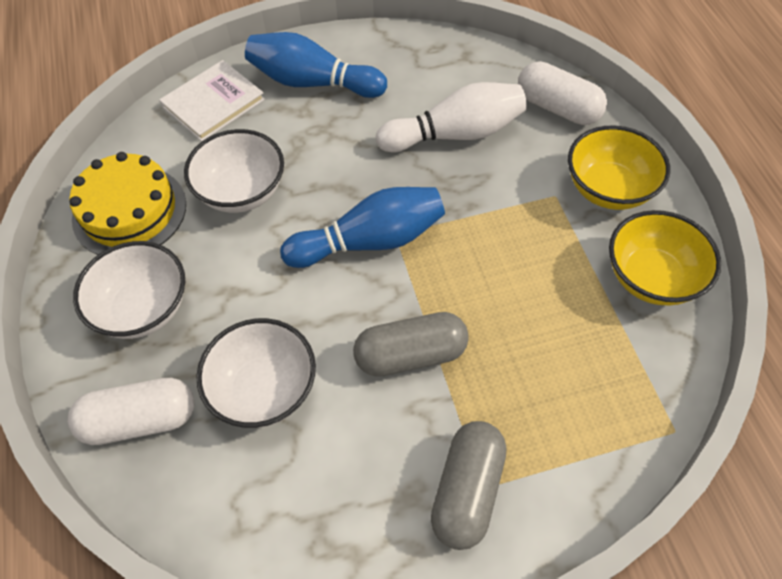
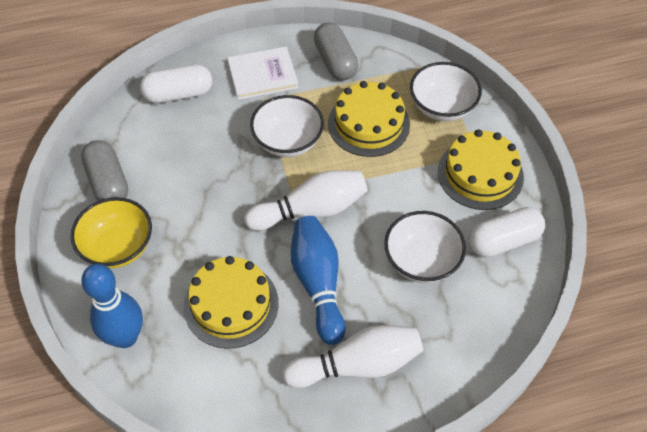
white bowling pin: 1 -> 2
yellow bowl: 2 -> 1
yellow cake: 1 -> 3

